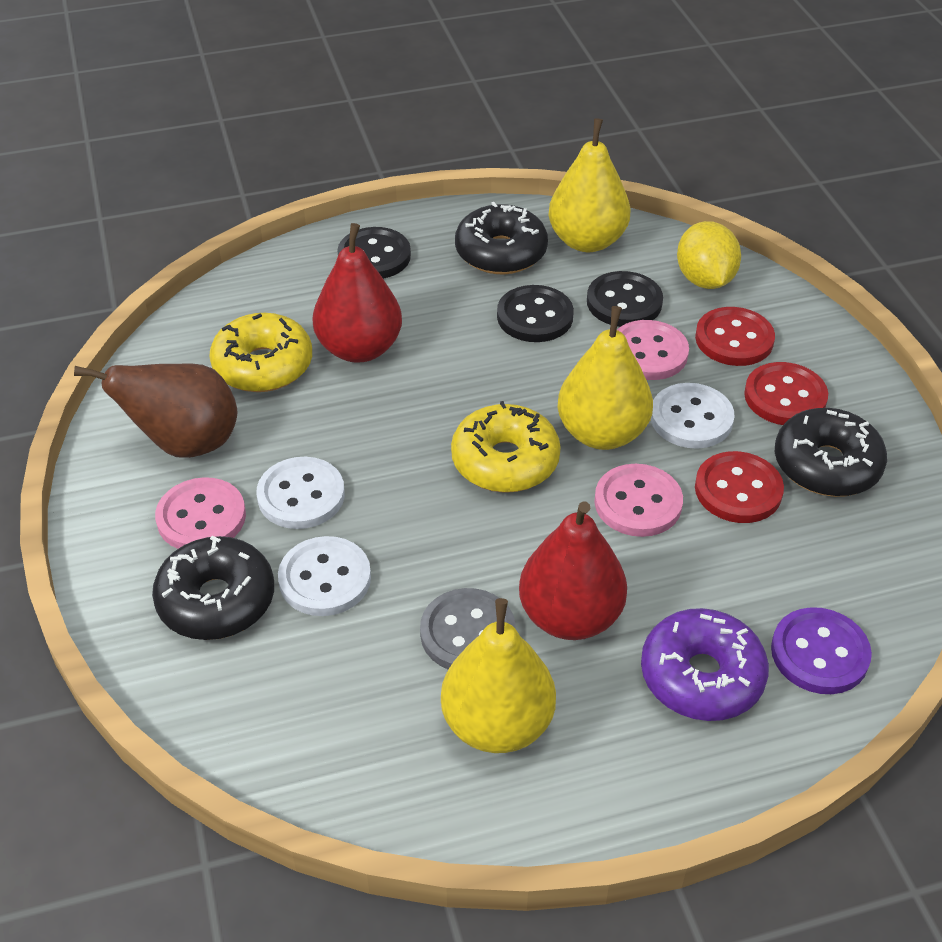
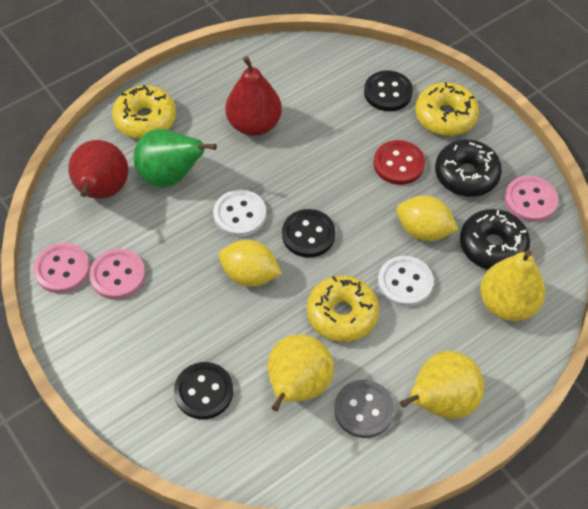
black donut: 3 -> 2
brown pear: 1 -> 0
green pear: 0 -> 1
purple button: 1 -> 0
purple donut: 1 -> 0
red button: 3 -> 1
white button: 3 -> 2
yellow donut: 2 -> 3
yellow lemon: 1 -> 2

